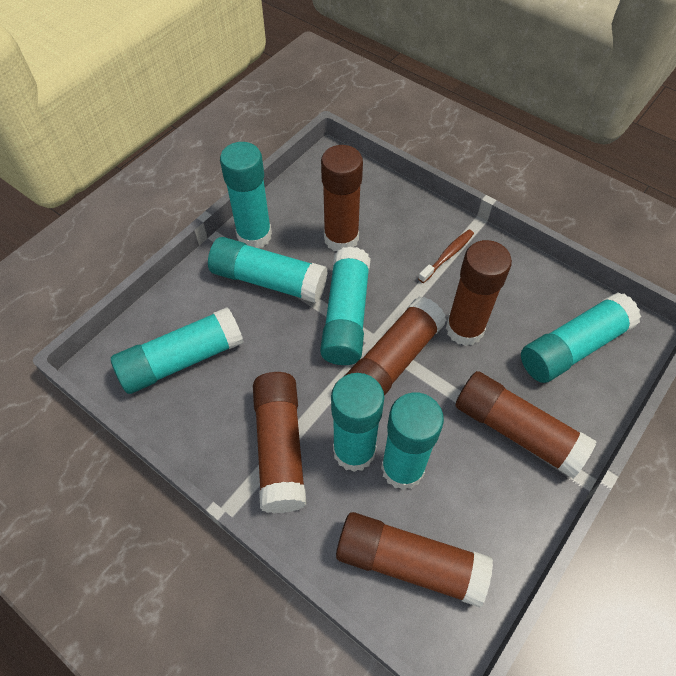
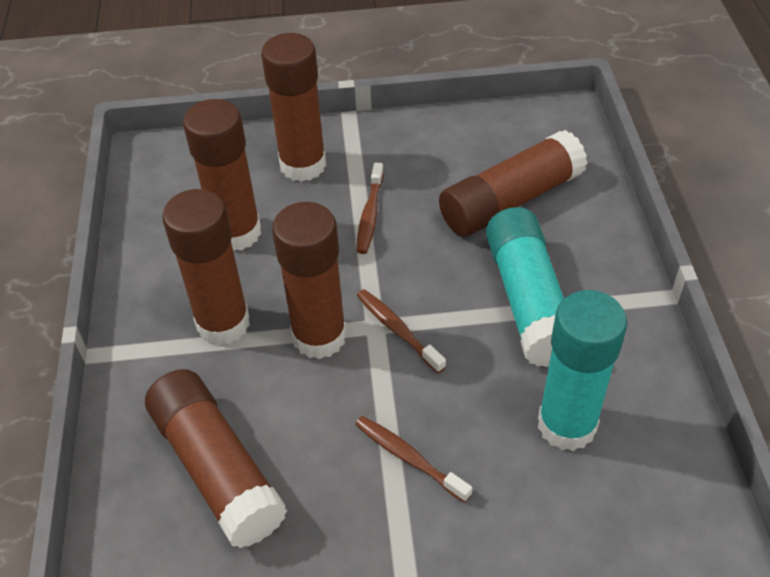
brown toothbrush: 1 -> 3
turquoise glue stick: 7 -> 2

